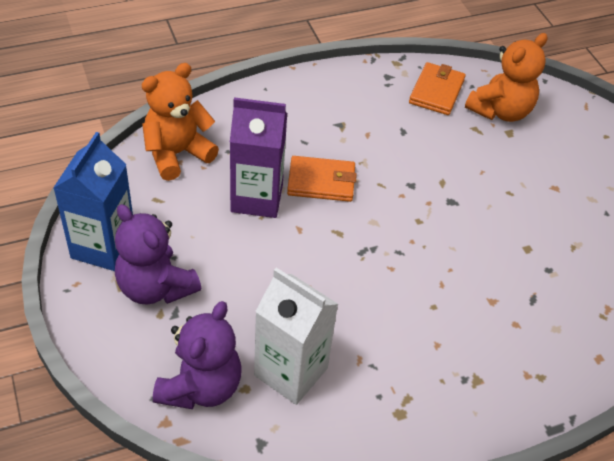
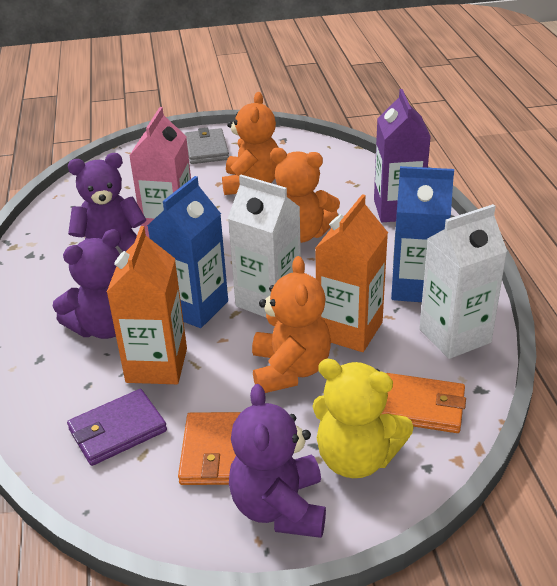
blue carton: 1 -> 2
grey wallet: 0 -> 1
orange carton: 0 -> 2
orange teddy bear: 2 -> 3
pink carton: 0 -> 1
purple teddy bear: 2 -> 3
purple wallet: 0 -> 1
white carton: 1 -> 2
yellow teddy bear: 0 -> 1

